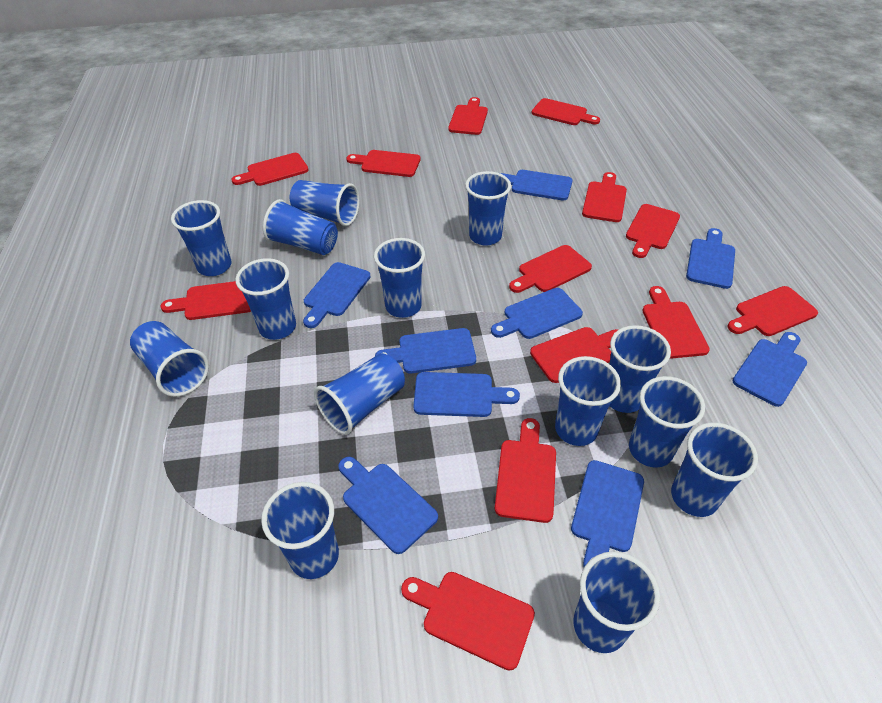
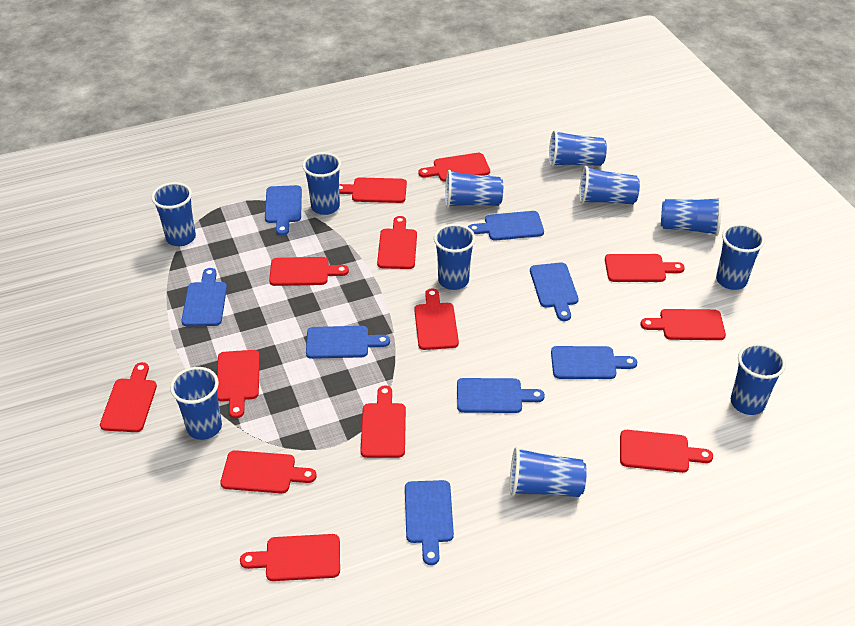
blue cup: 14 -> 11
blue cutting board: 9 -> 8

